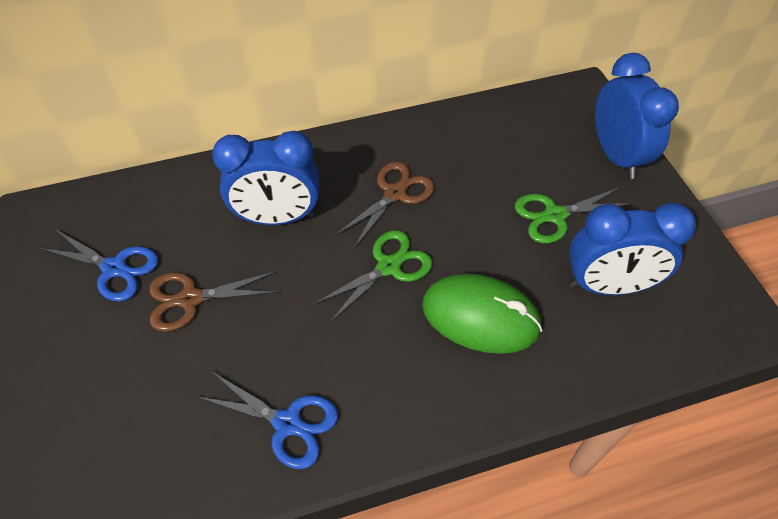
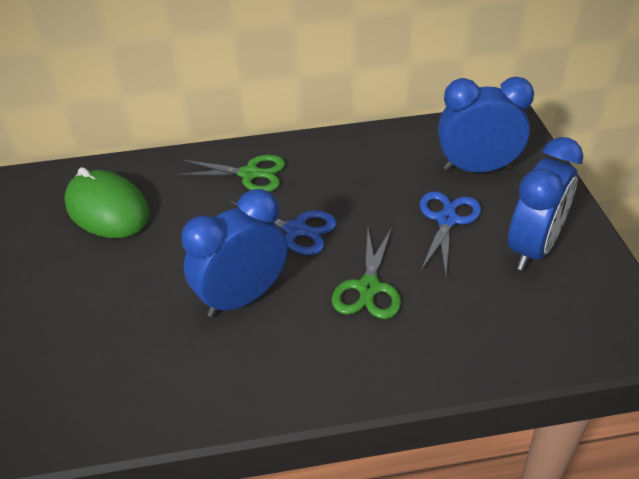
brown scissors: 2 -> 0

